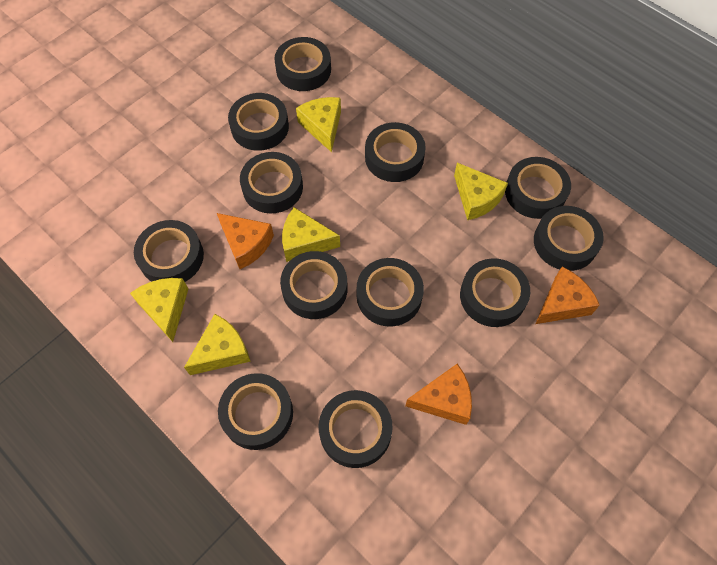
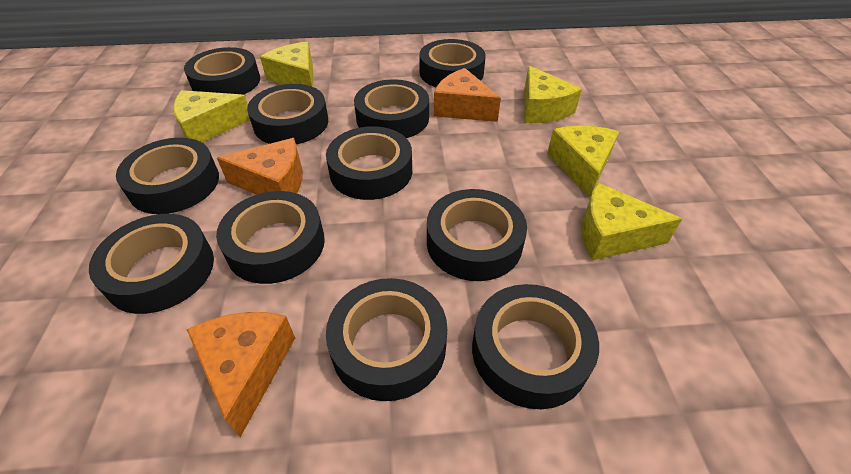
black tape: 12 -> 11

